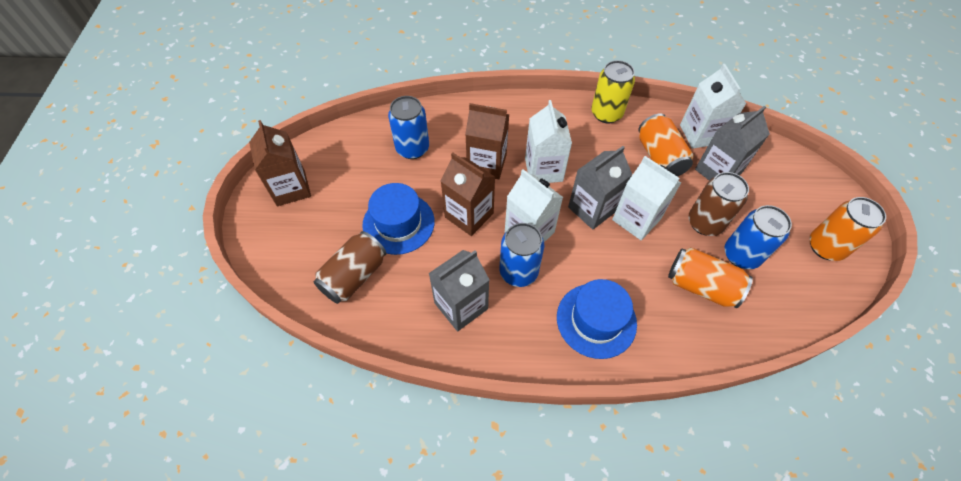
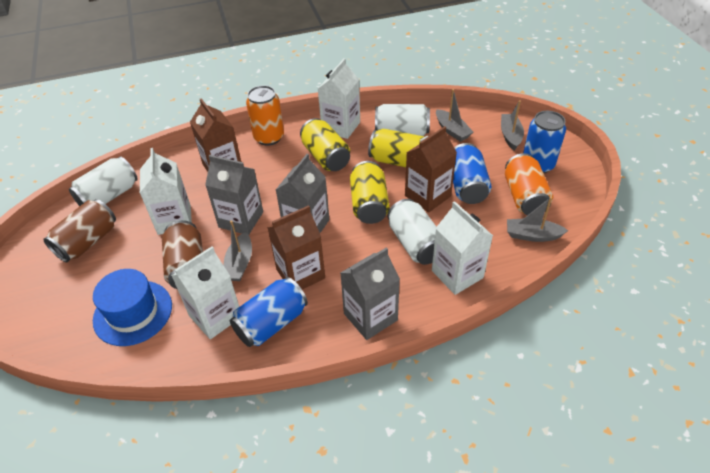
blue hat: 2 -> 1
grey boat: 0 -> 4
orange can: 3 -> 2
white can: 0 -> 3
yellow can: 1 -> 3

